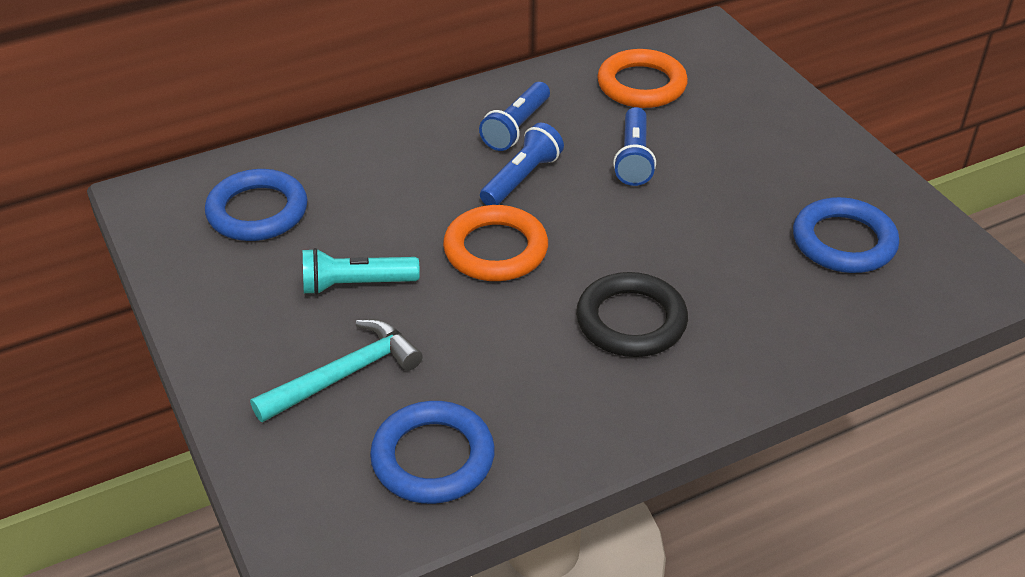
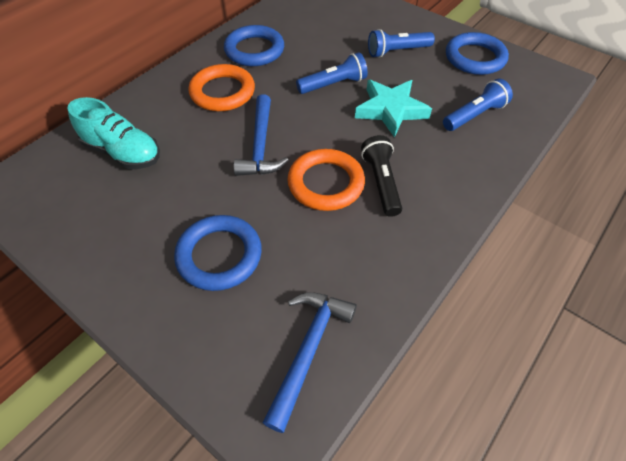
black flashlight: 0 -> 1
black ring: 1 -> 0
blue hammer: 0 -> 2
turquoise flashlight: 1 -> 0
turquoise hammer: 1 -> 0
turquoise shoe: 0 -> 1
turquoise star: 0 -> 1

